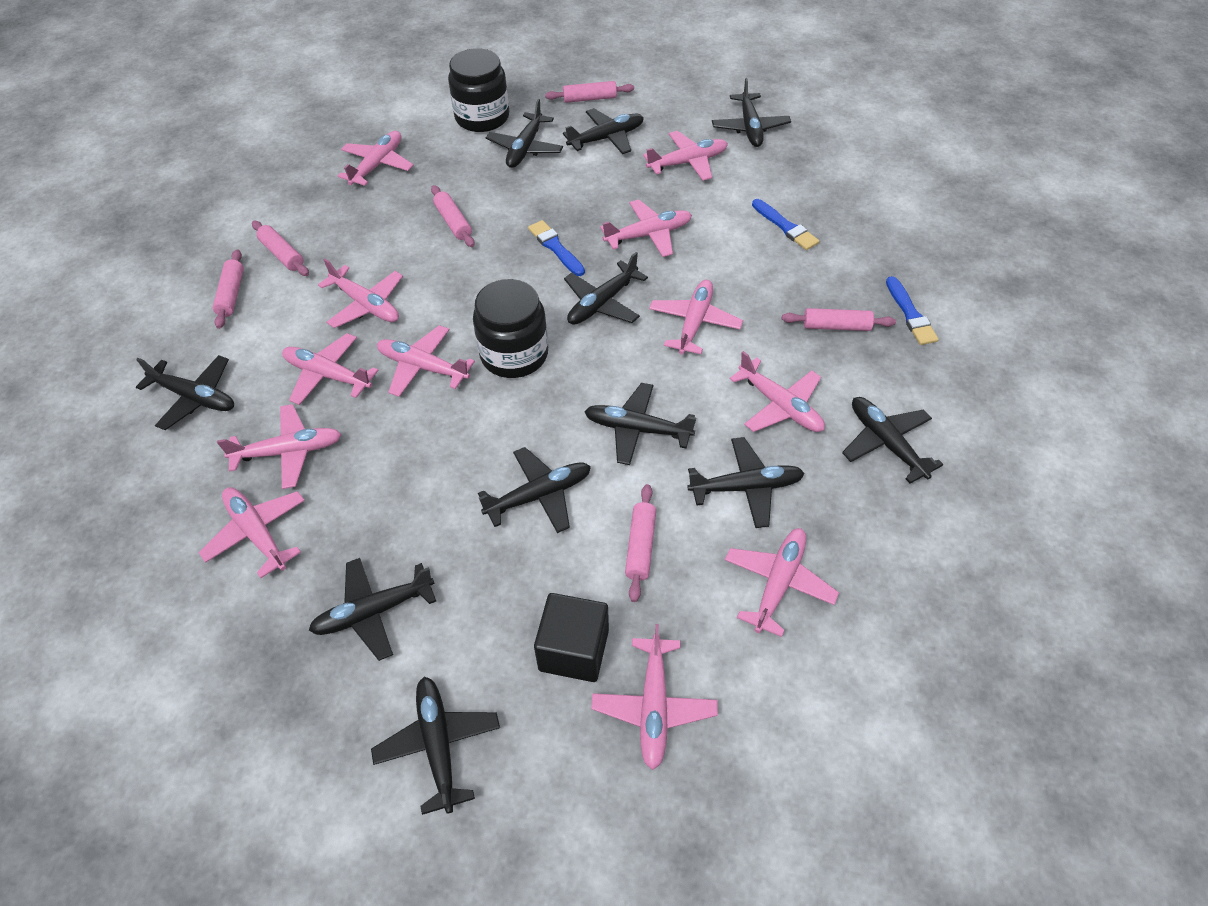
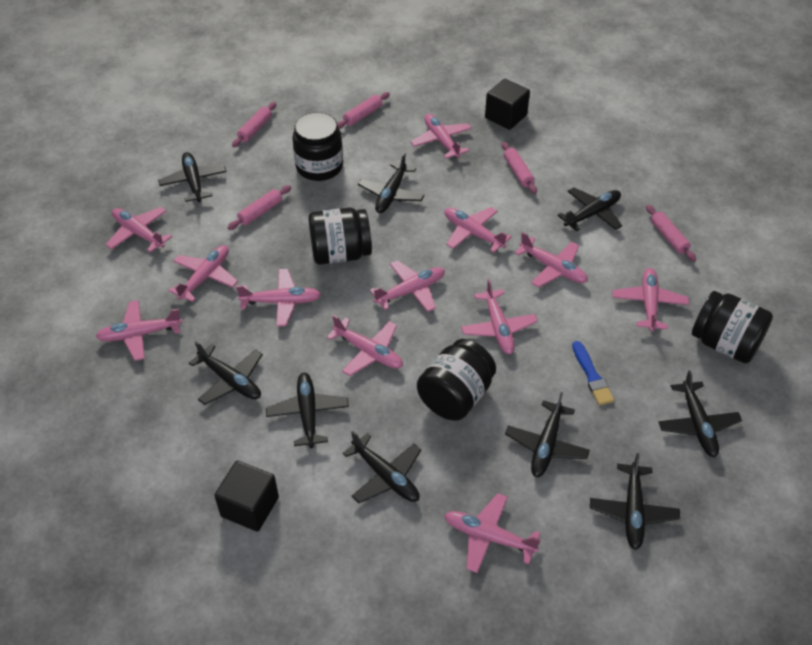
black cube: 1 -> 2
black jar: 2 -> 4
black plane: 11 -> 9
blue brush: 3 -> 1
pink rolling pin: 6 -> 5

